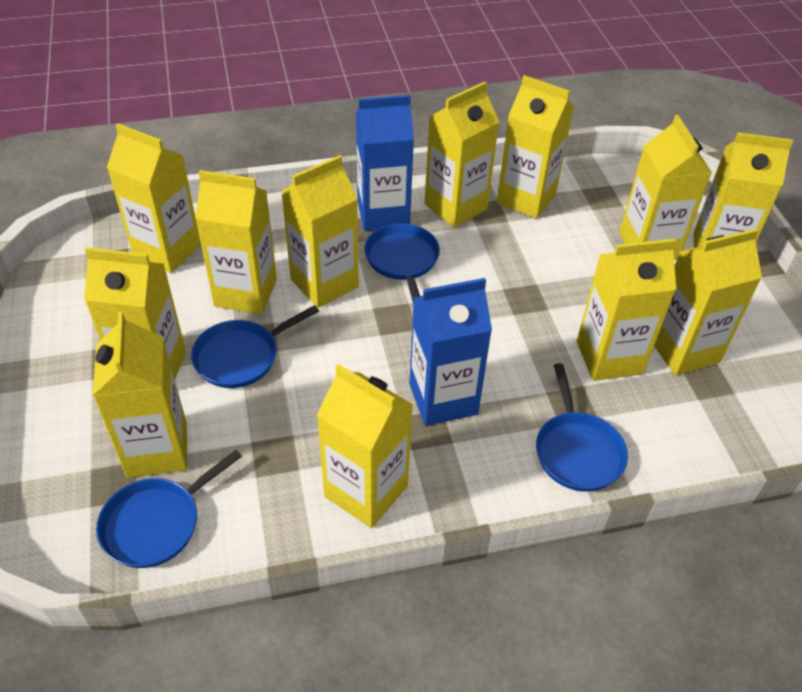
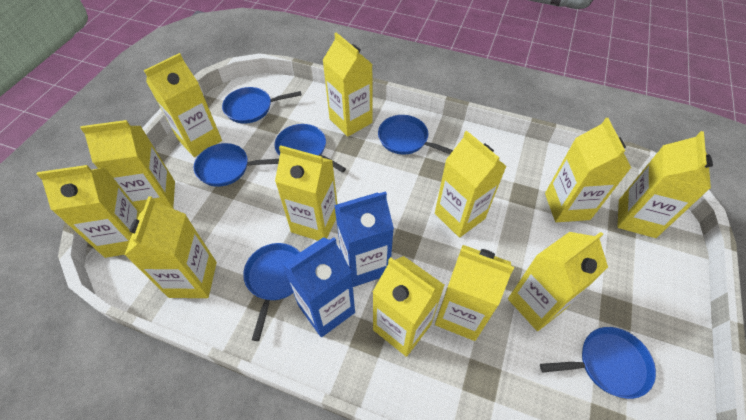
blue pan: 4 -> 6

